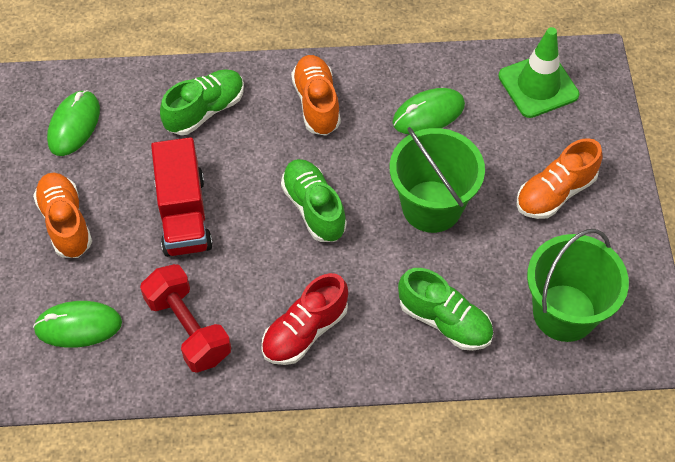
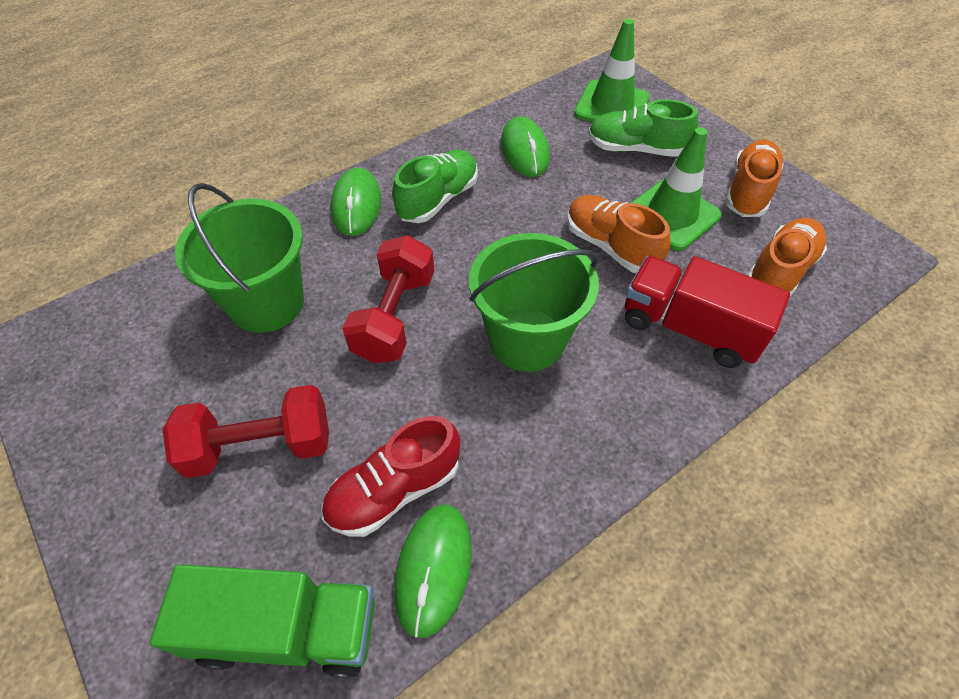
green shoe: 3 -> 2
green traffic cone: 1 -> 2
green truck: 0 -> 1
red dumbbell: 1 -> 2

